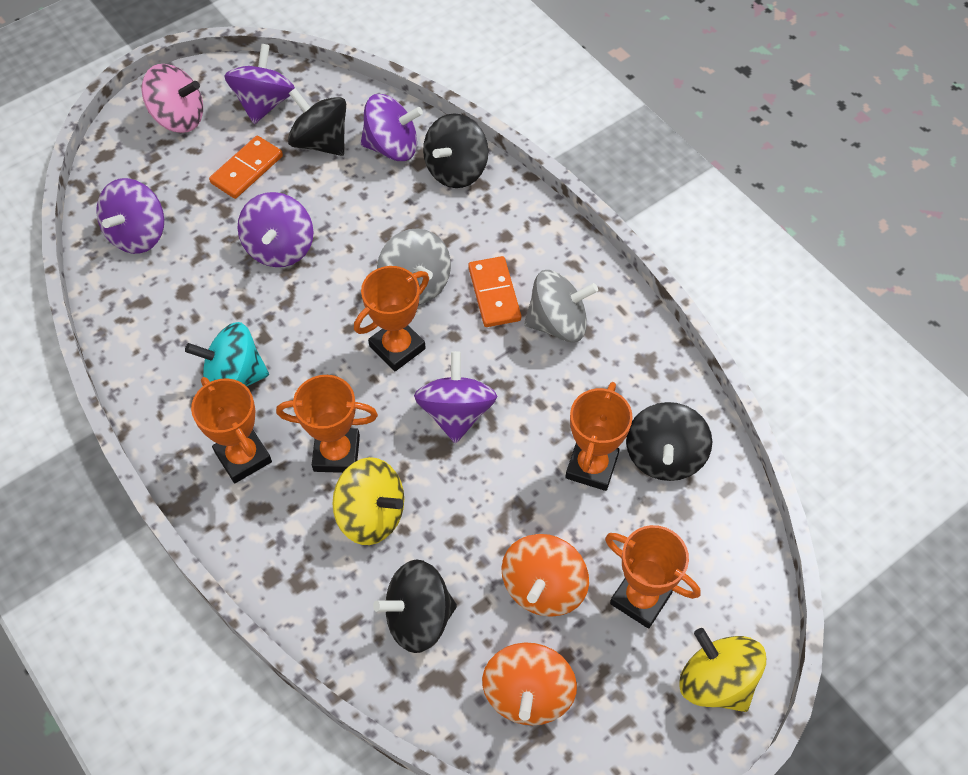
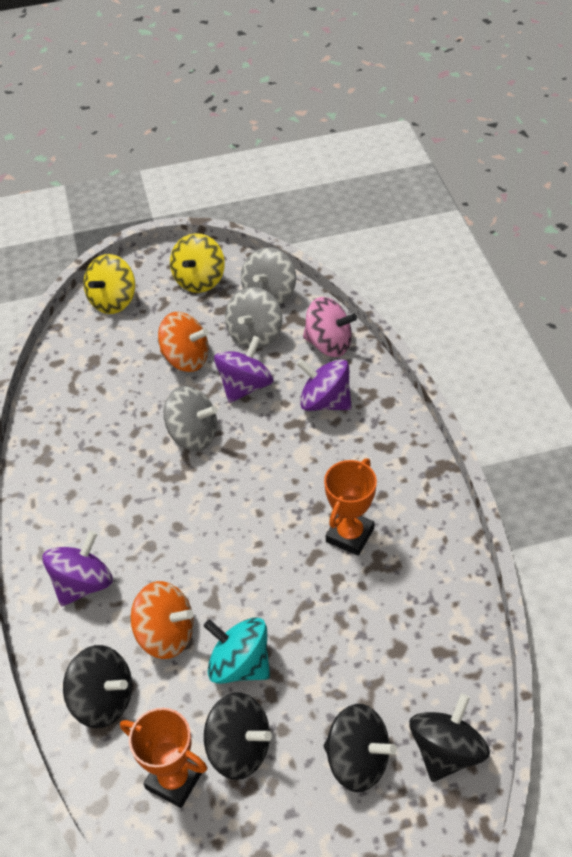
grey spinning top: 2 -> 3
orange domino: 2 -> 0
orange trophy: 5 -> 2
purple spinning top: 5 -> 3

